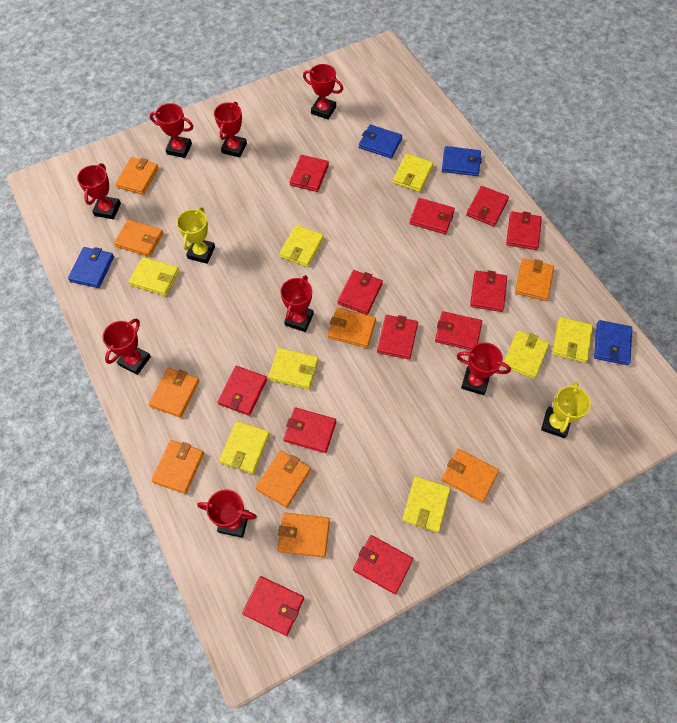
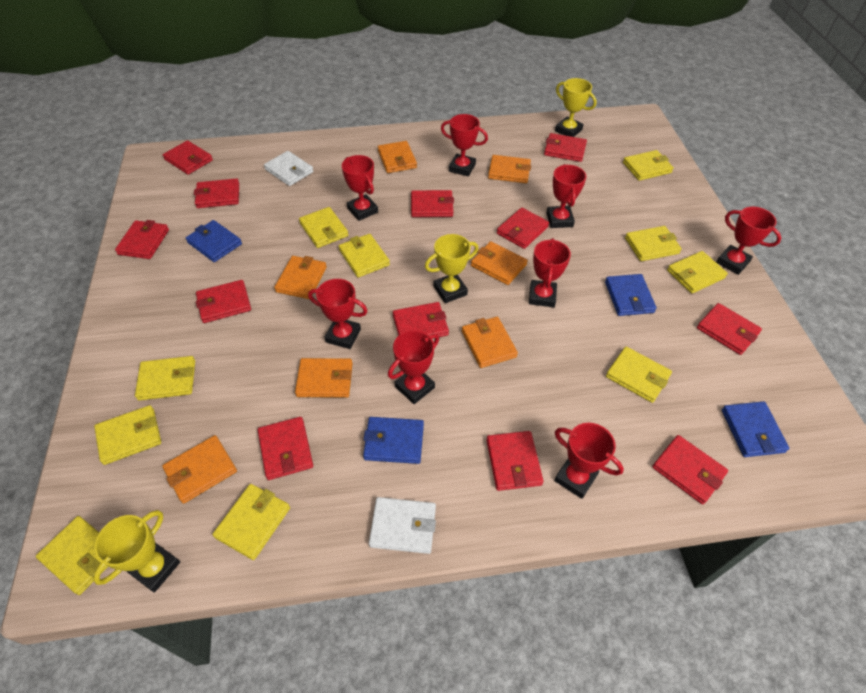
orange wallet: 9 -> 7
white wallet: 0 -> 2
yellow trophy: 2 -> 3
yellow wallet: 8 -> 10

